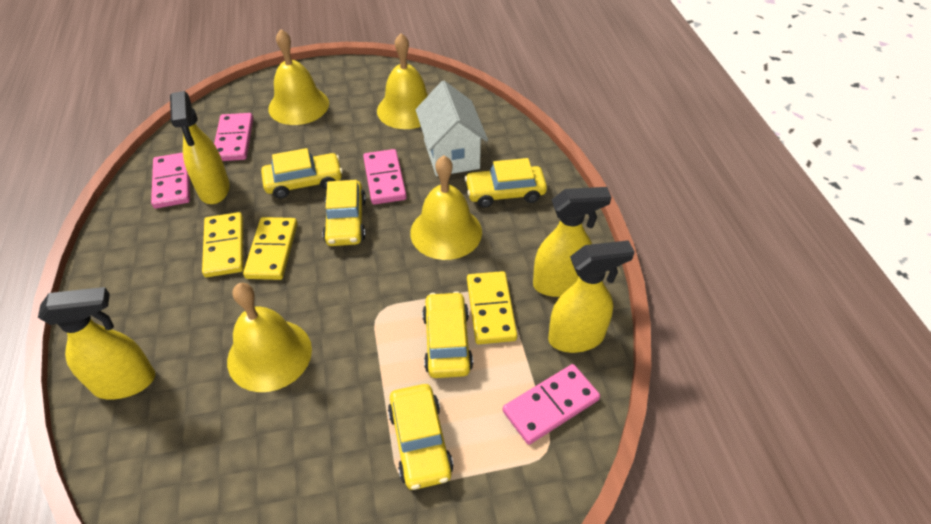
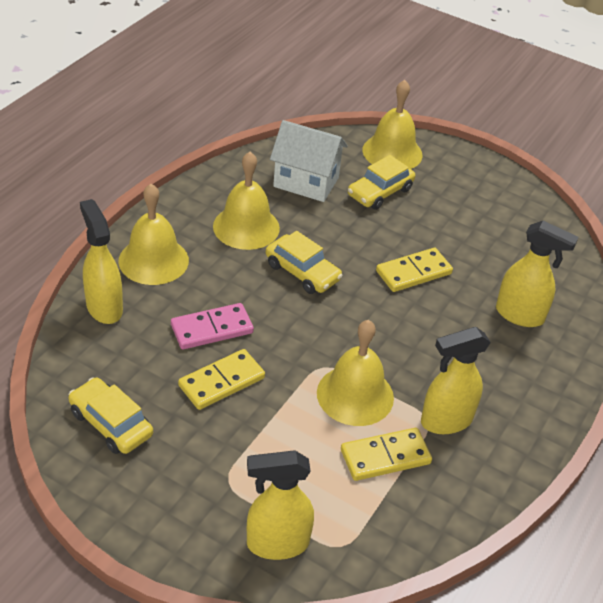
pink domino: 4 -> 1
yellow car: 5 -> 3

